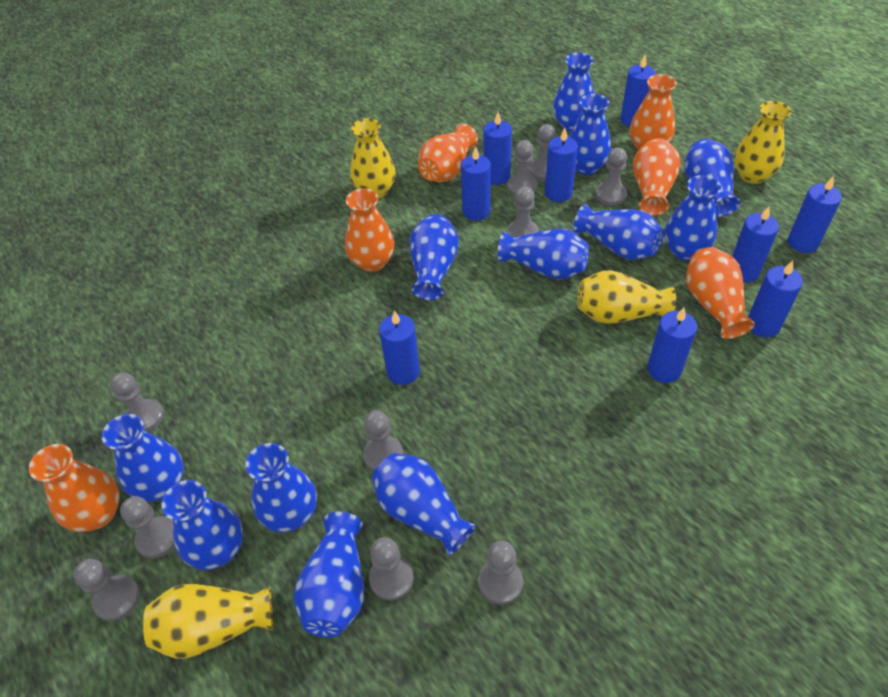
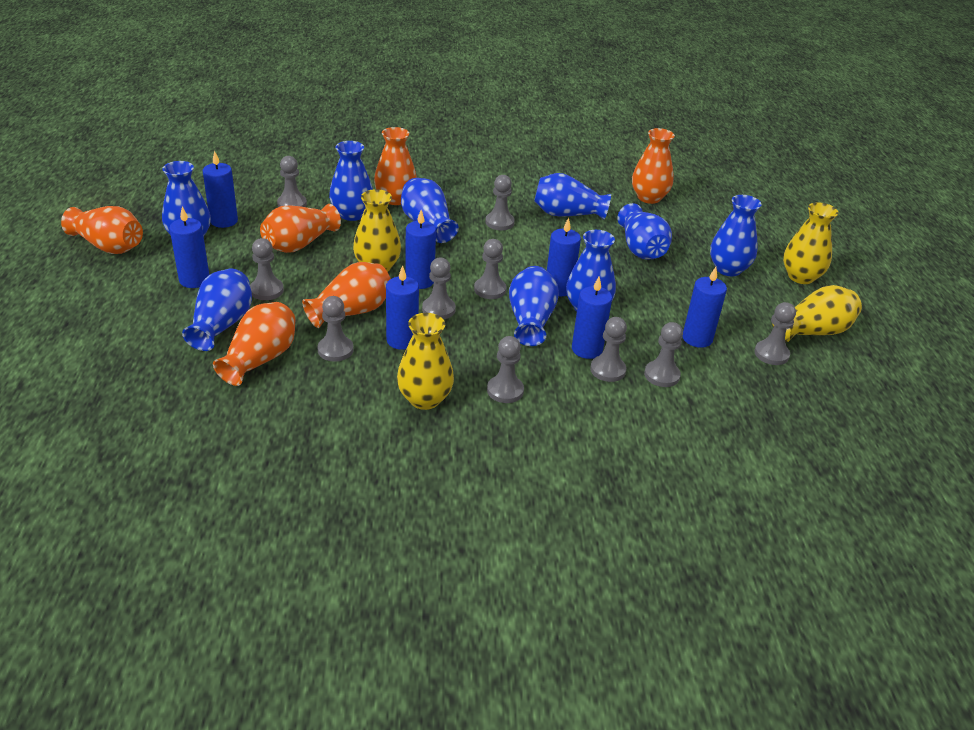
blue candle: 9 -> 7
blue vase: 12 -> 9

